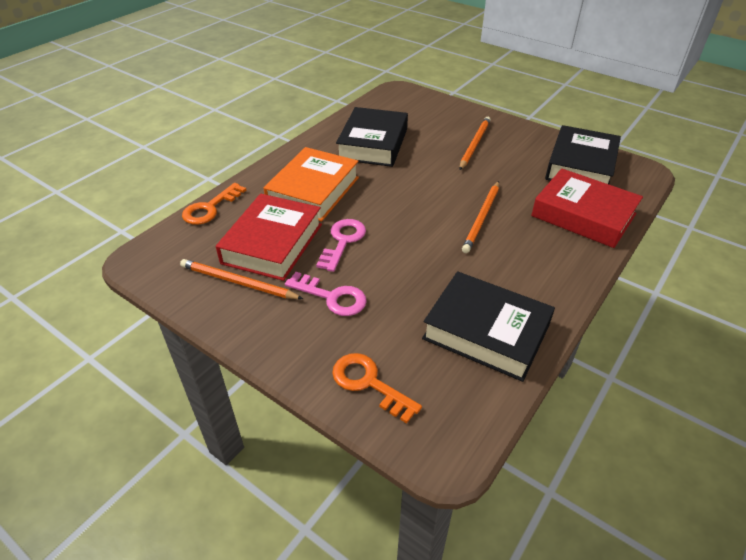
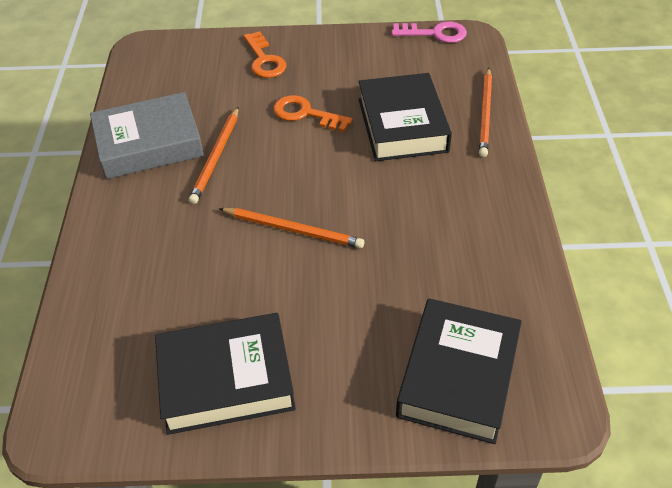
grey book: 0 -> 1
orange book: 1 -> 0
pink key: 2 -> 1
red book: 2 -> 0

